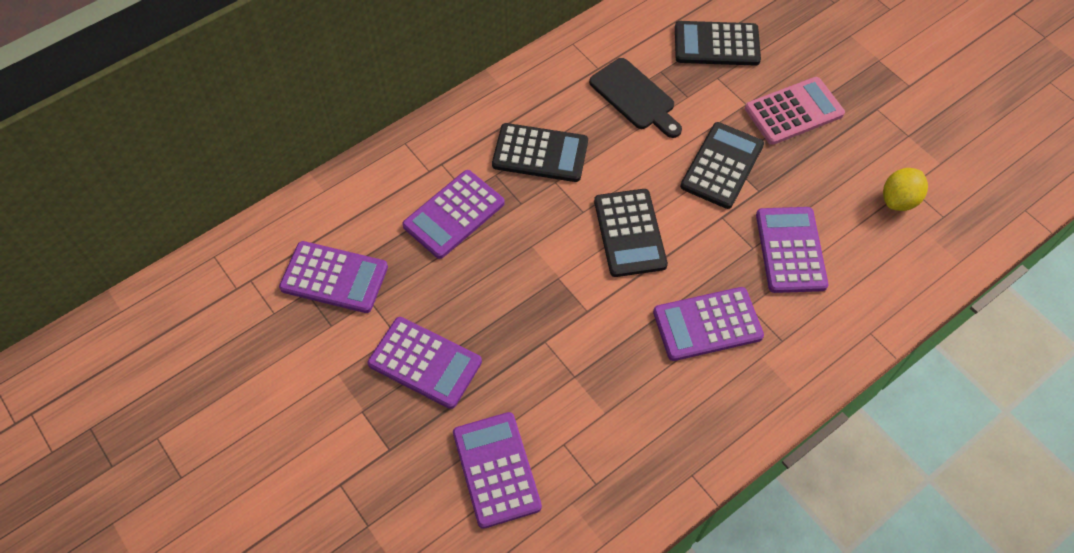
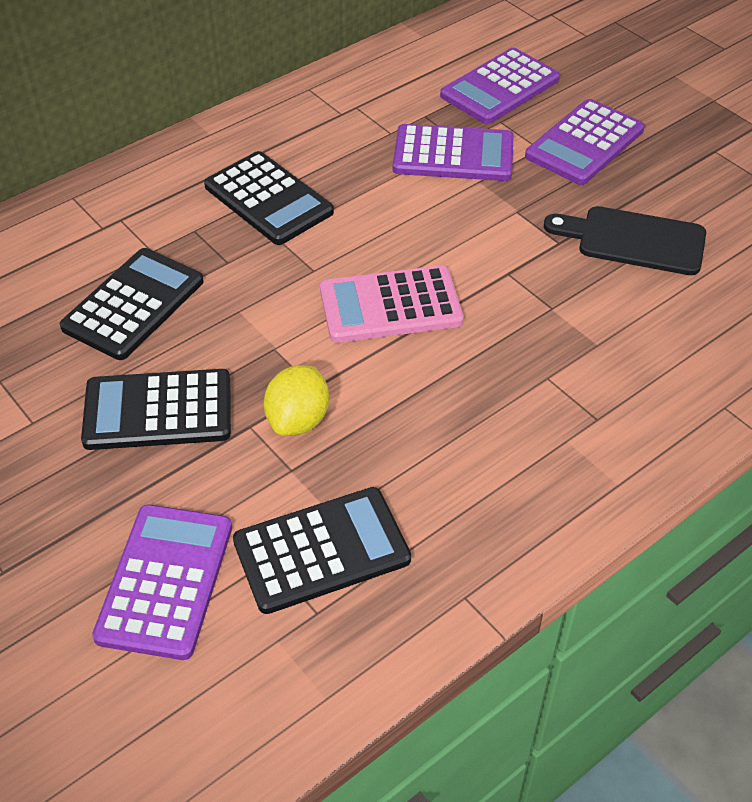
purple calculator: 6 -> 4

